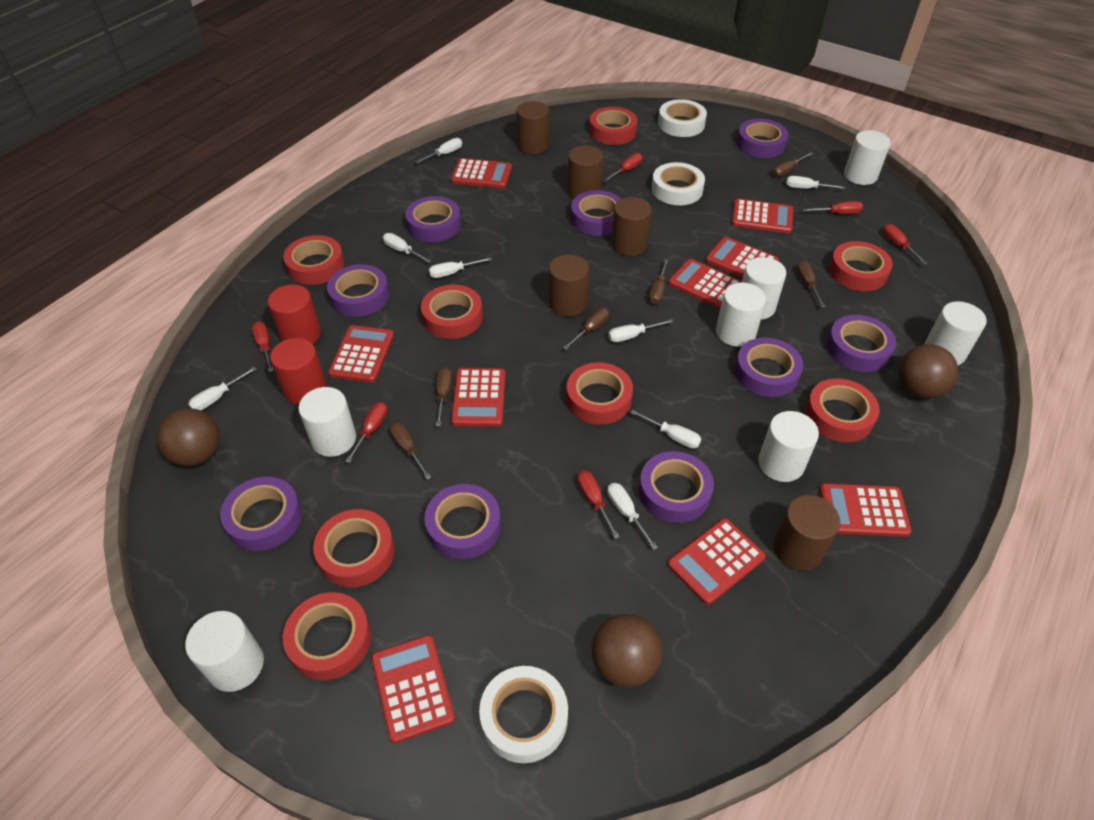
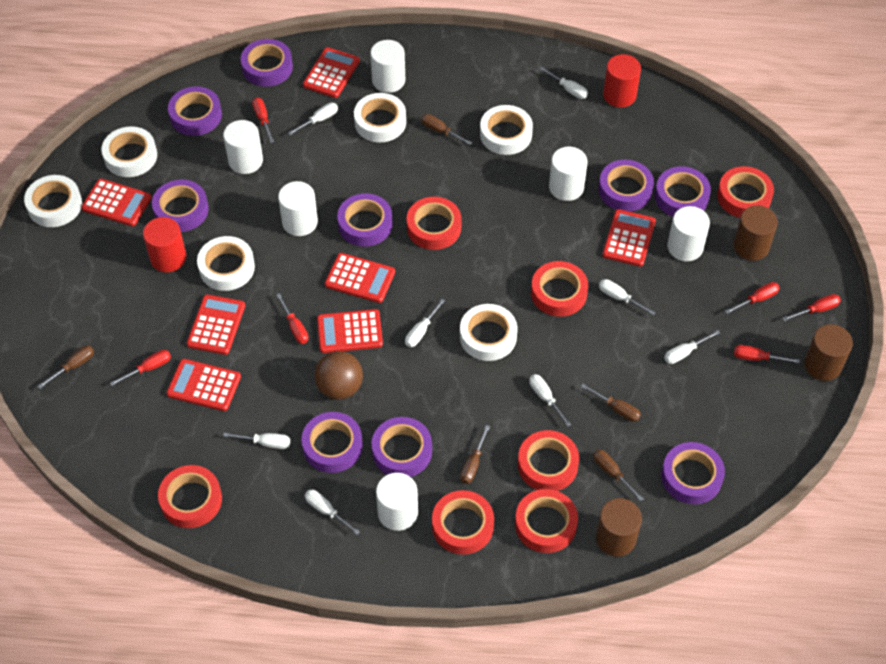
brown ball: 3 -> 1
brown cylinder: 5 -> 3
brown screwdriver: 6 -> 5
red calculator: 9 -> 7
red tape: 8 -> 7
white cylinder: 7 -> 6
white tape: 3 -> 6

